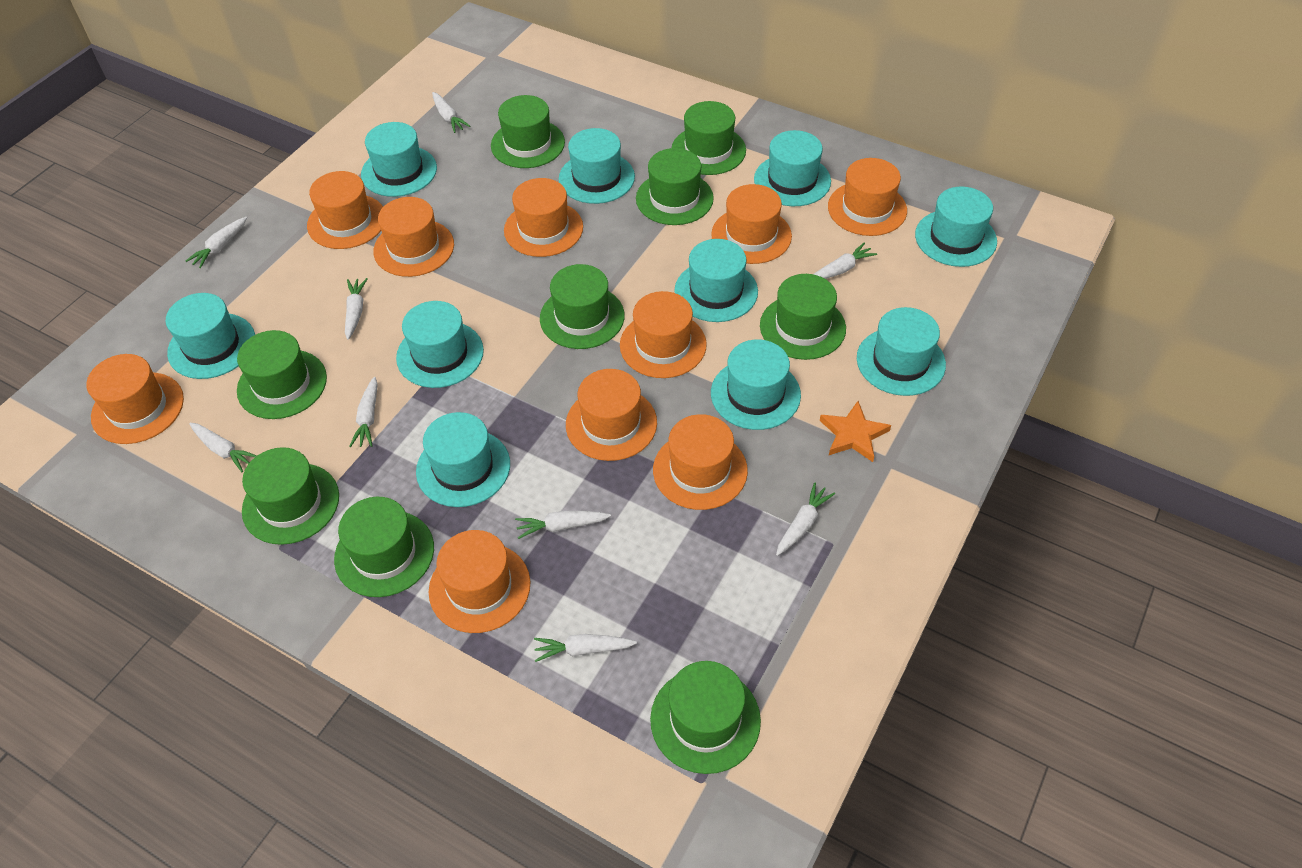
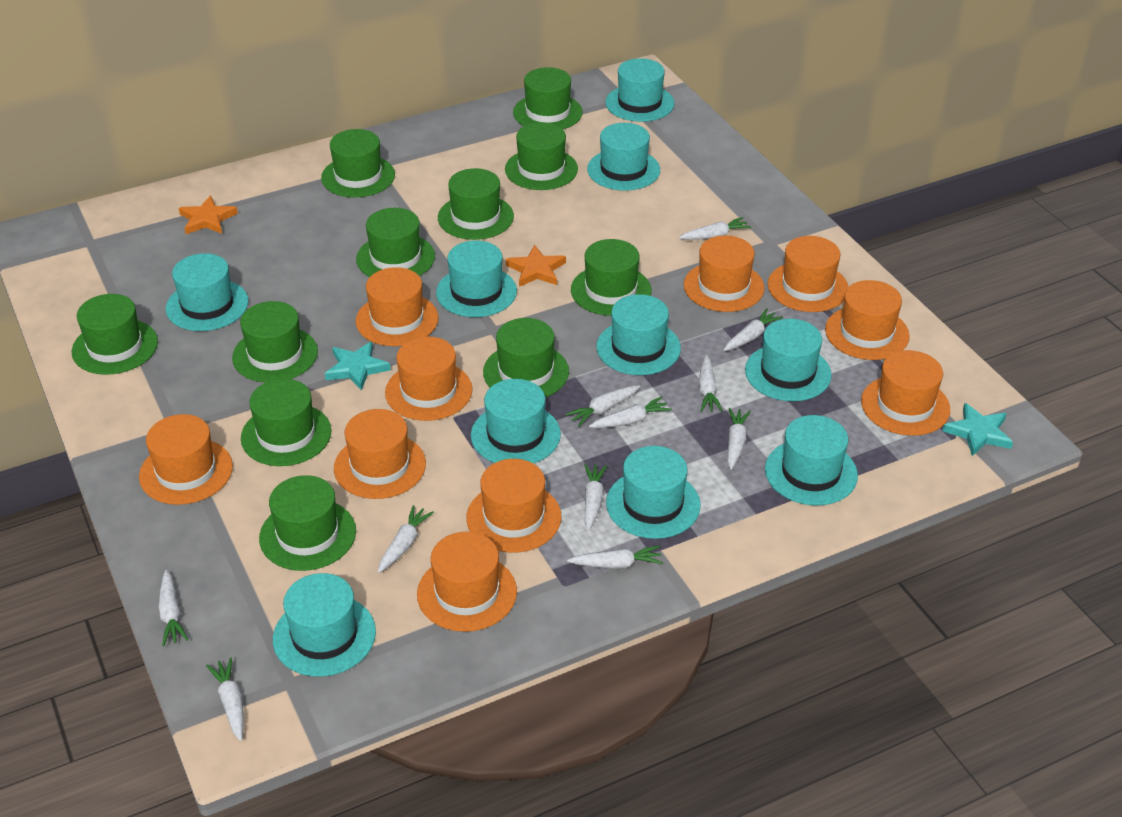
green hat: 9 -> 11
orange star: 1 -> 2
turquoise star: 0 -> 2
white carrot: 9 -> 11

